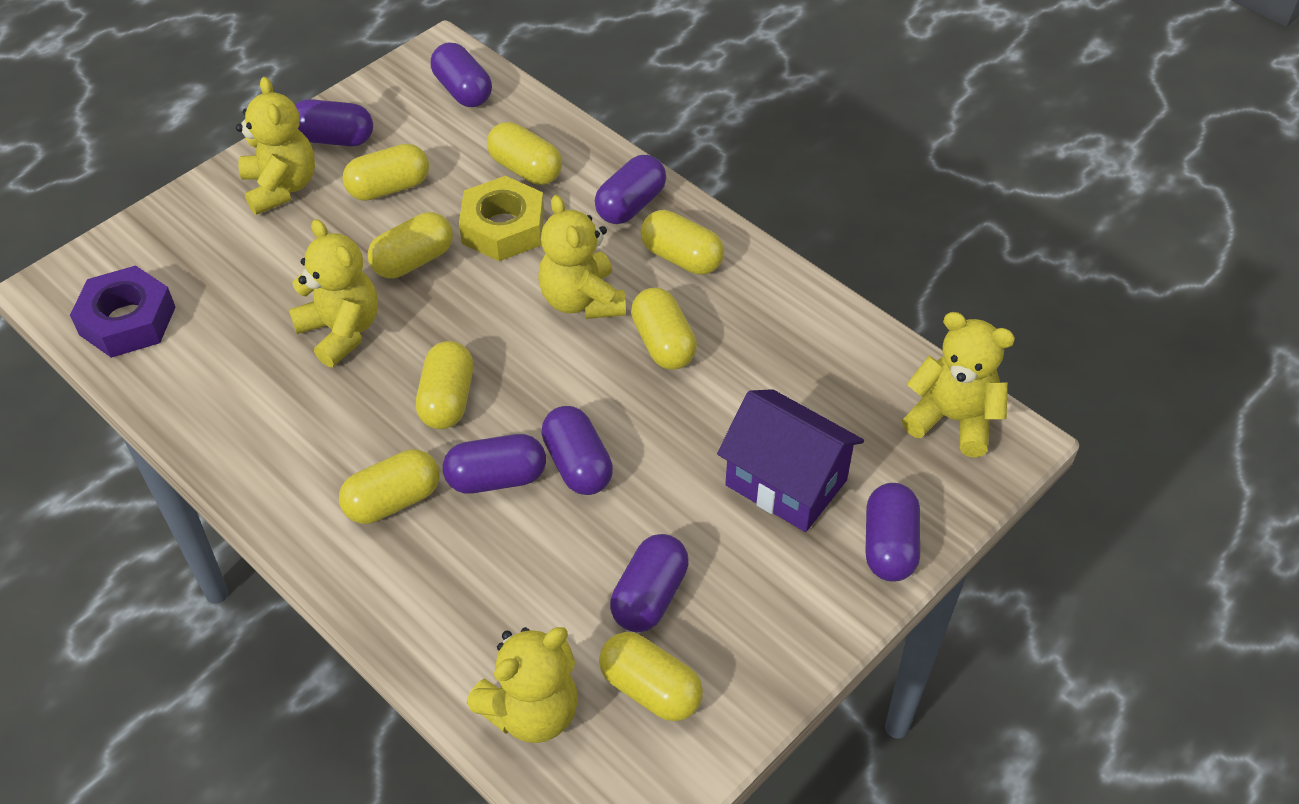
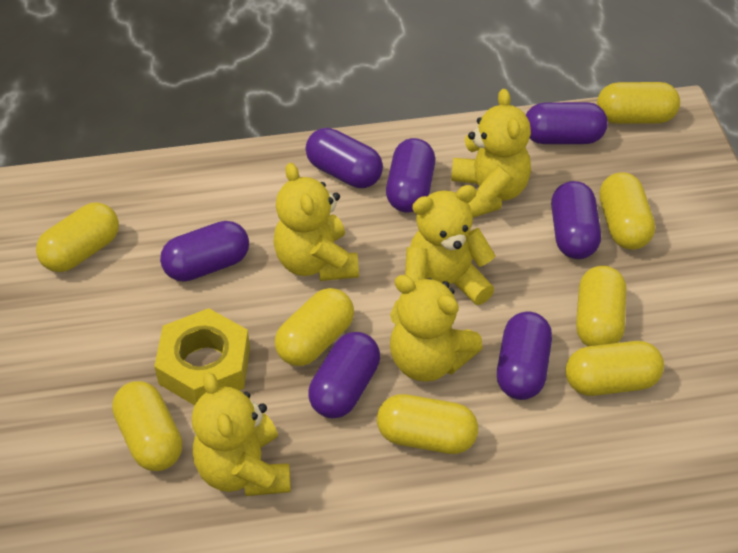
purple house: 1 -> 0
purple nut: 1 -> 0

